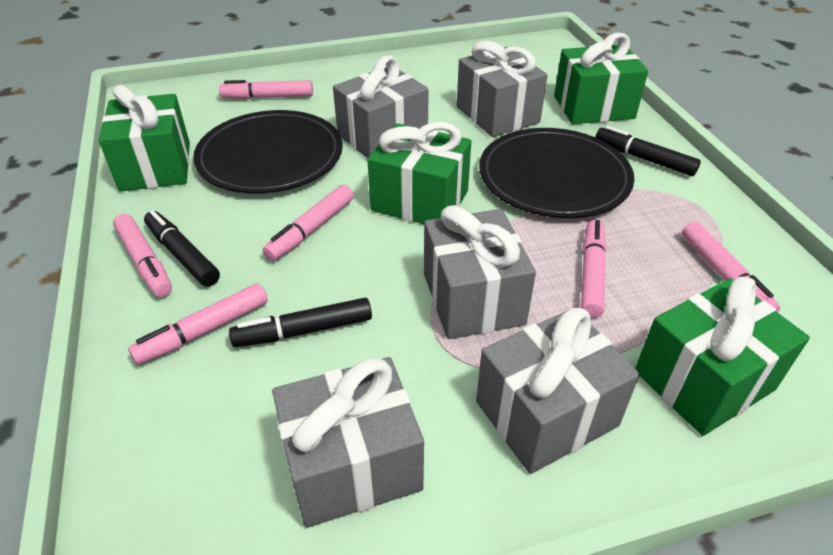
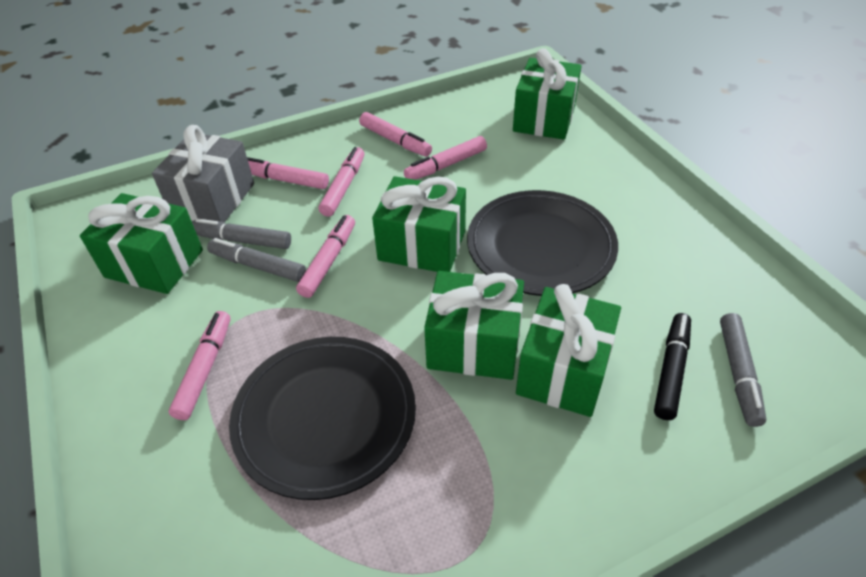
black marker: 3 -> 1
green gift: 4 -> 5
grey gift: 5 -> 1
grey marker: 0 -> 3

